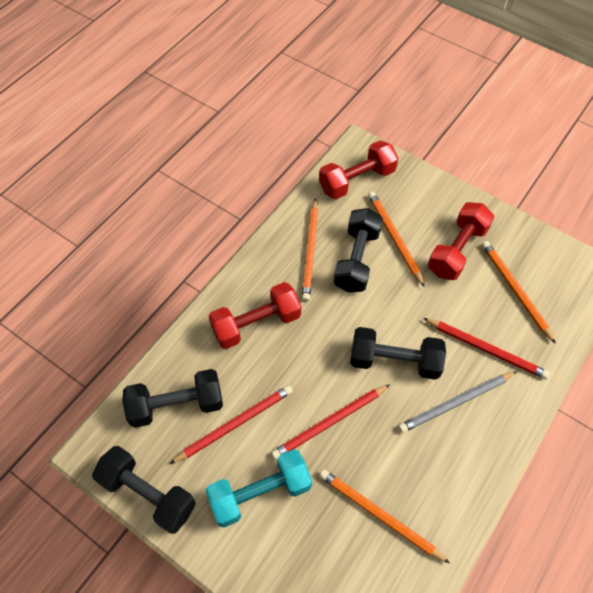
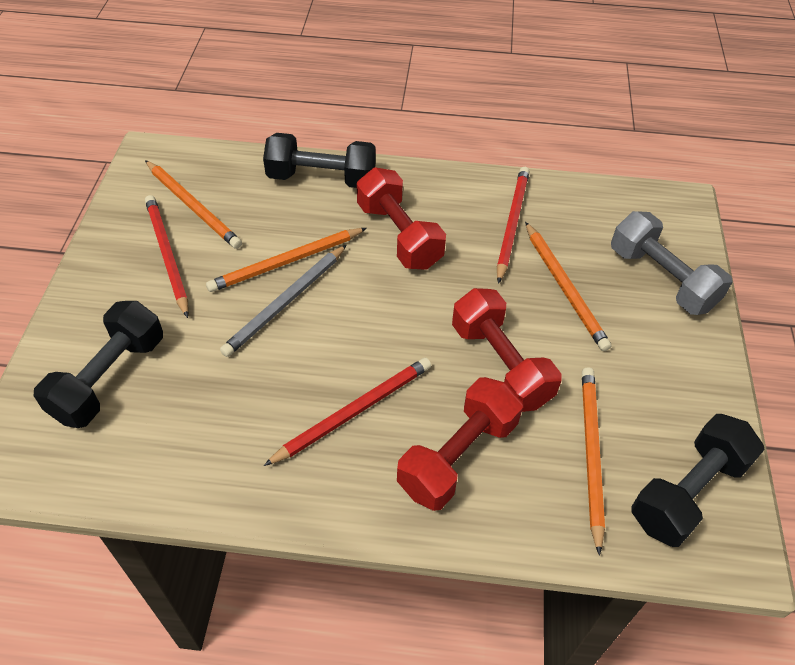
black dumbbell: 4 -> 3
grey dumbbell: 0 -> 1
turquoise dumbbell: 1 -> 0

